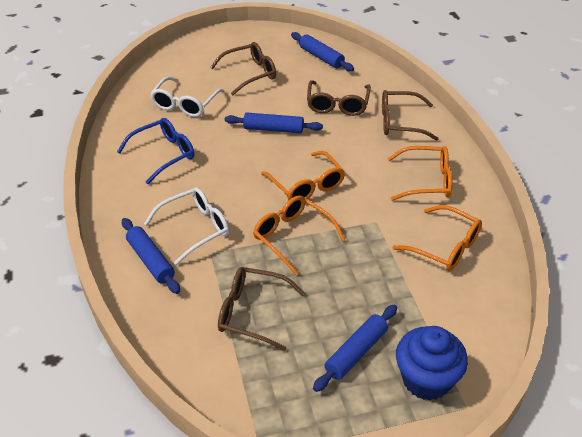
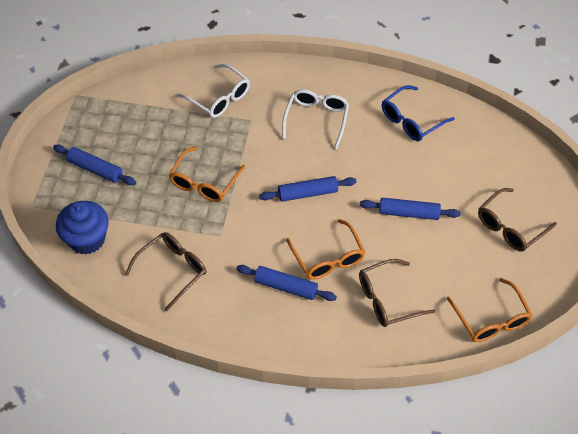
brown glasses: 4 -> 3
orange glasses: 4 -> 3

